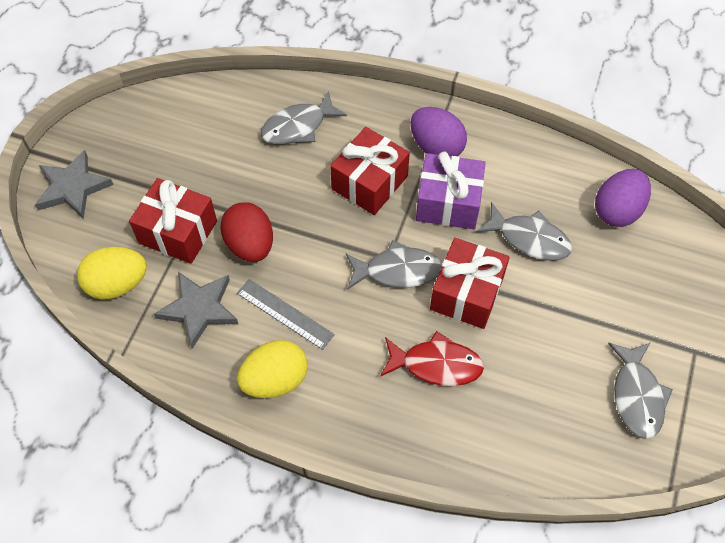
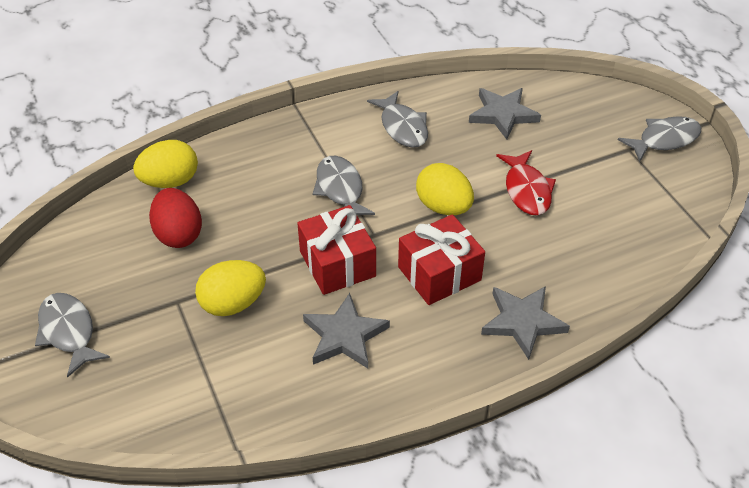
grey ruler: 1 -> 0
grey star: 2 -> 3
purple egg: 2 -> 0
purple gift: 1 -> 0
red gift: 3 -> 2
yellow egg: 2 -> 3

